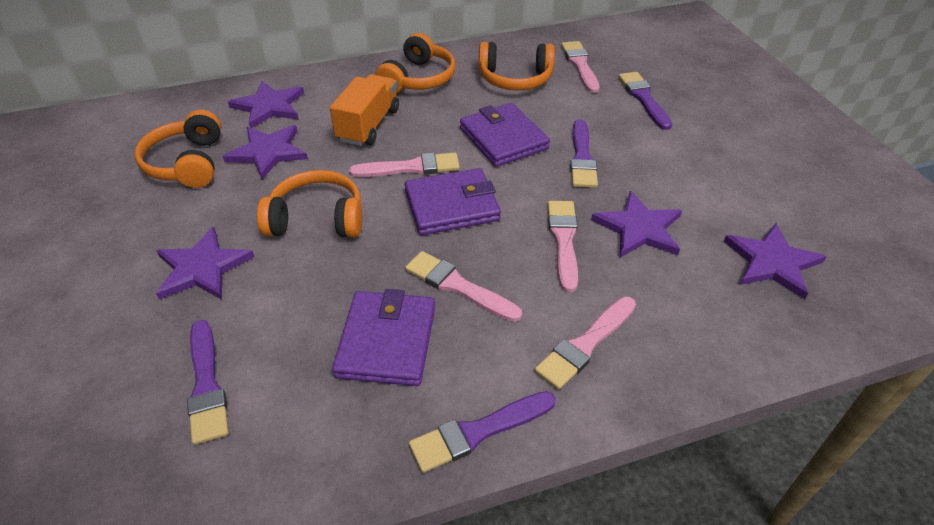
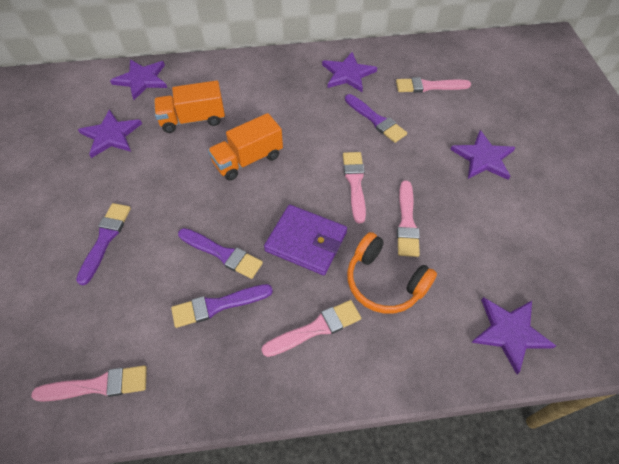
orange headphones: 4 -> 1
orange truck: 1 -> 2
purple wallet: 3 -> 1

